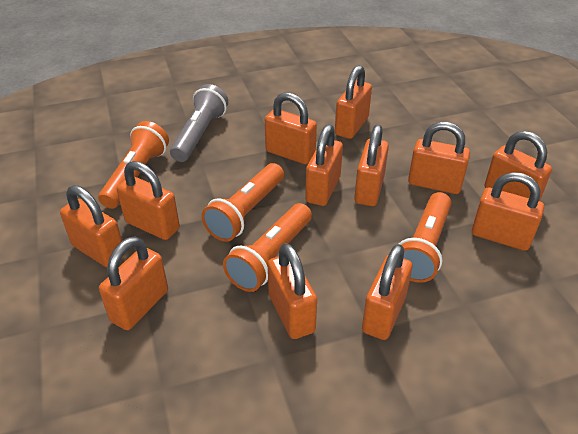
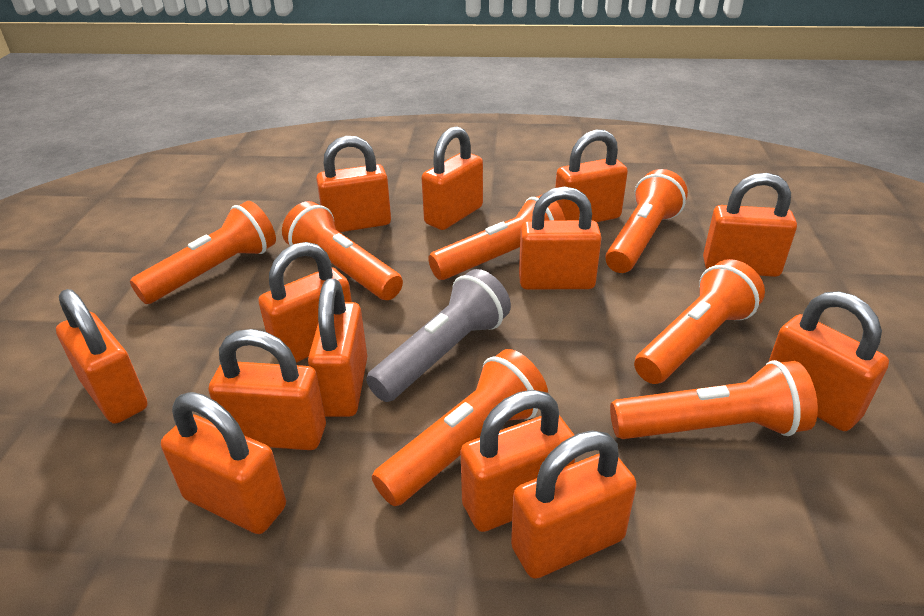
orange flashlight: 4 -> 7
orange padlock: 12 -> 13

